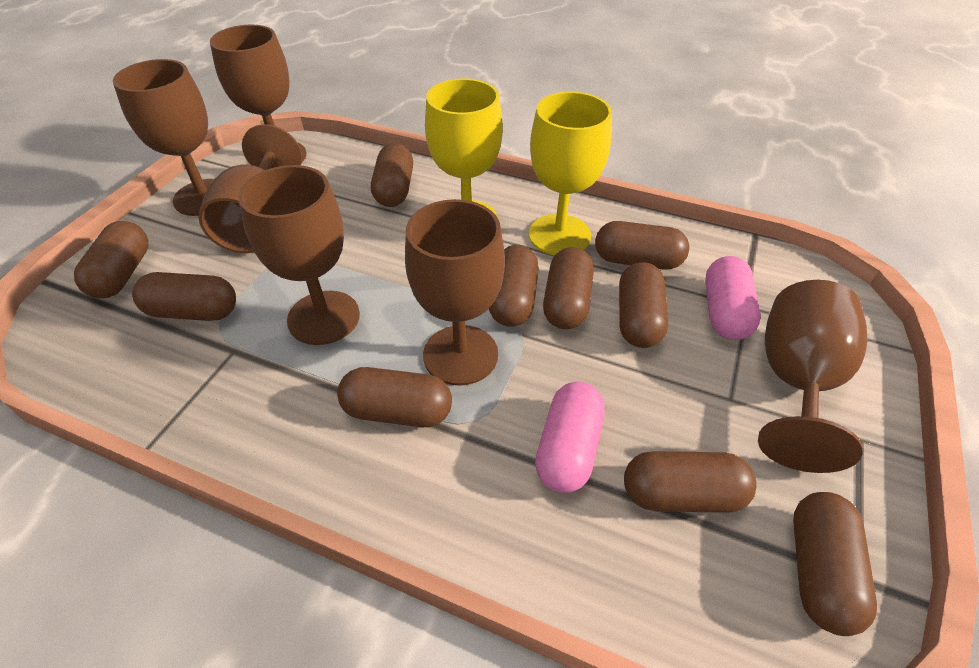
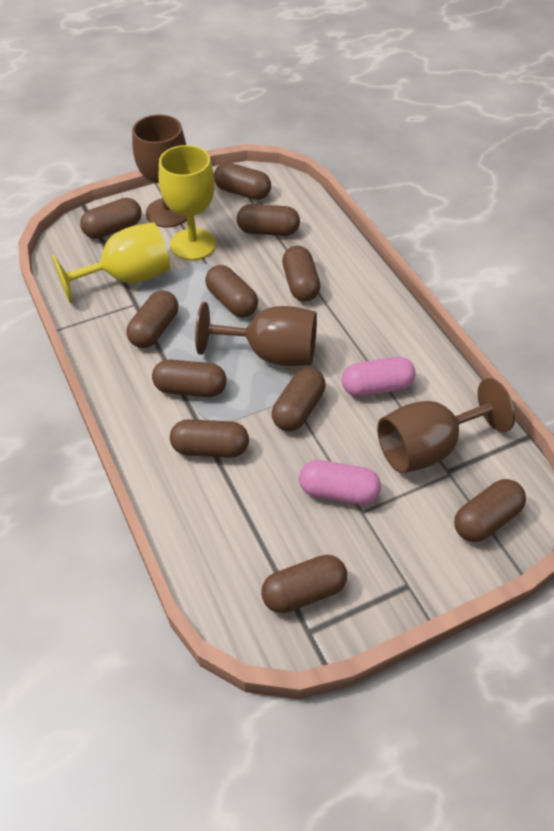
brown capsule: 10 -> 11
brown goblet: 6 -> 3

